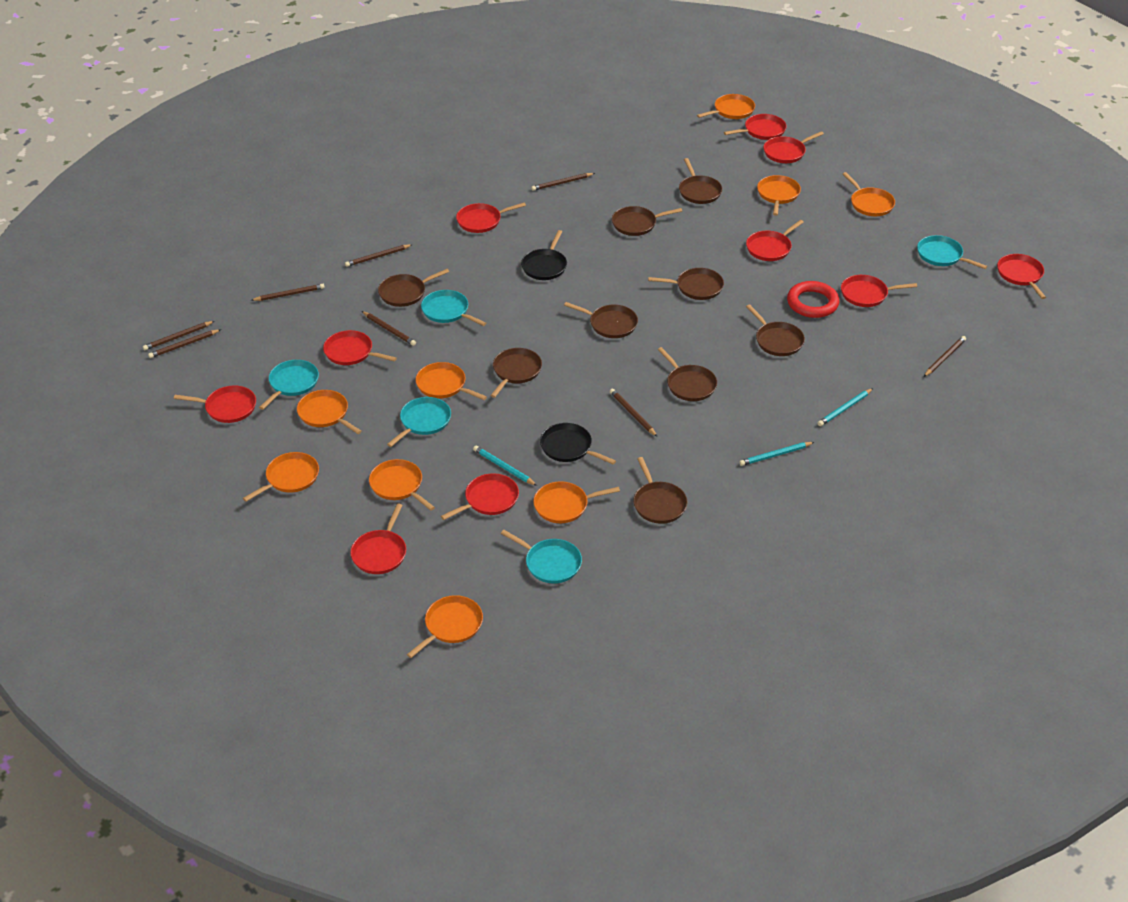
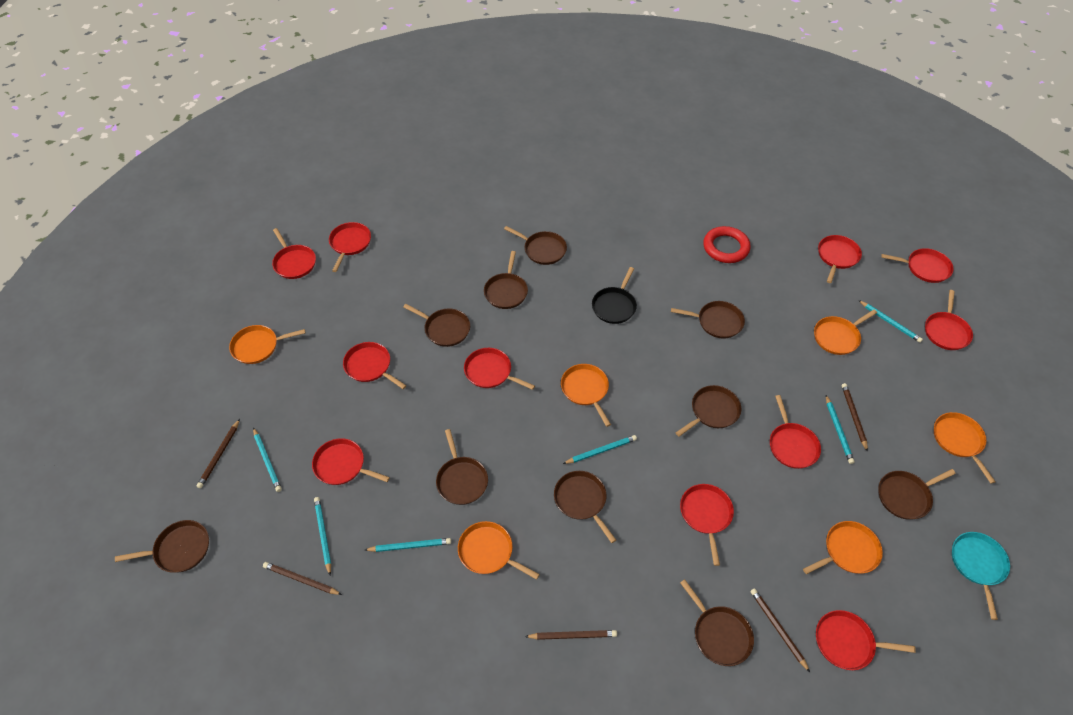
black pan: 2 -> 1
brown pan: 9 -> 10
brown pencil: 8 -> 5
orange pan: 9 -> 6
red pan: 10 -> 11
turquoise pan: 5 -> 1
turquoise pencil: 3 -> 6

